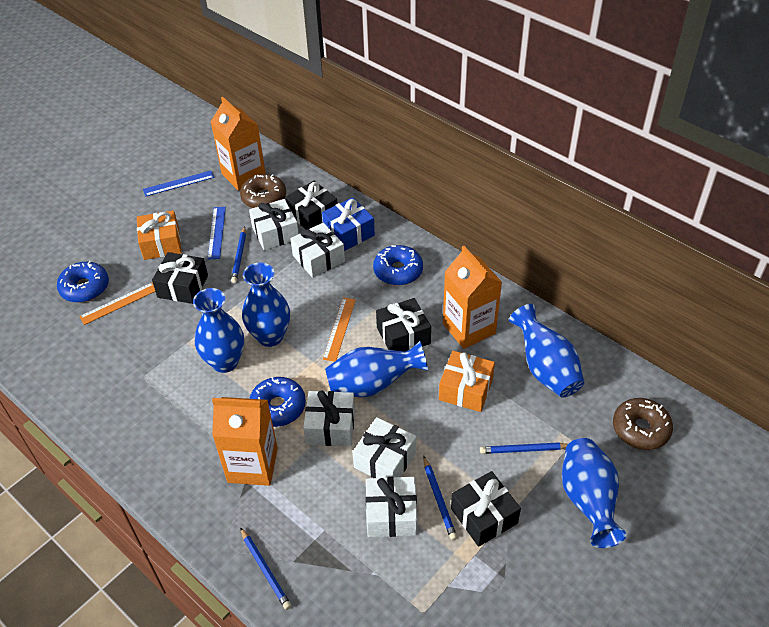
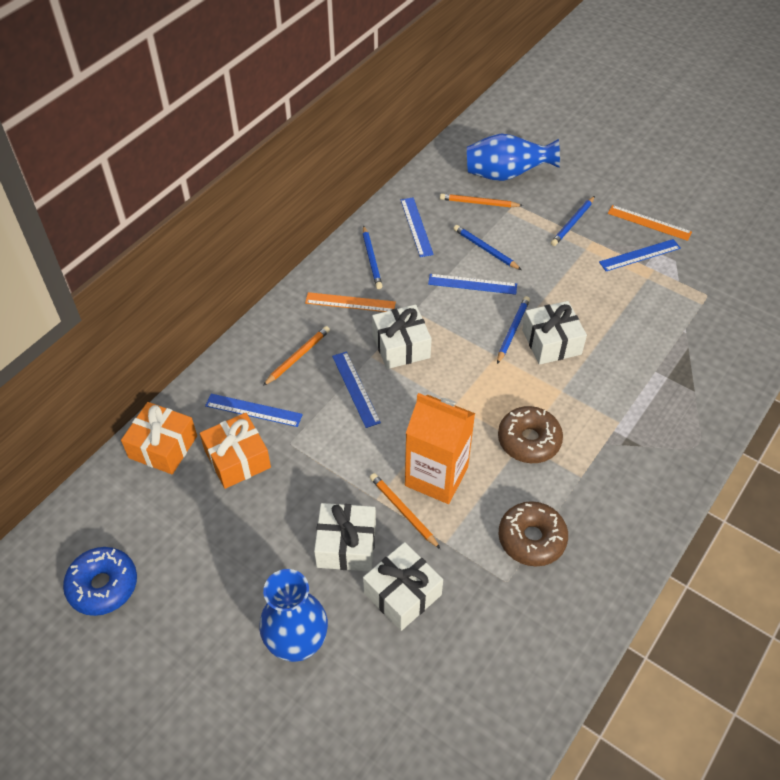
black gift: 4 -> 0
blue donut: 3 -> 1
blue gift: 1 -> 0
blue ruler: 2 -> 5
blue vase: 5 -> 2
orange carton: 3 -> 1
orange pencil: 0 -> 3
white gift: 5 -> 4

